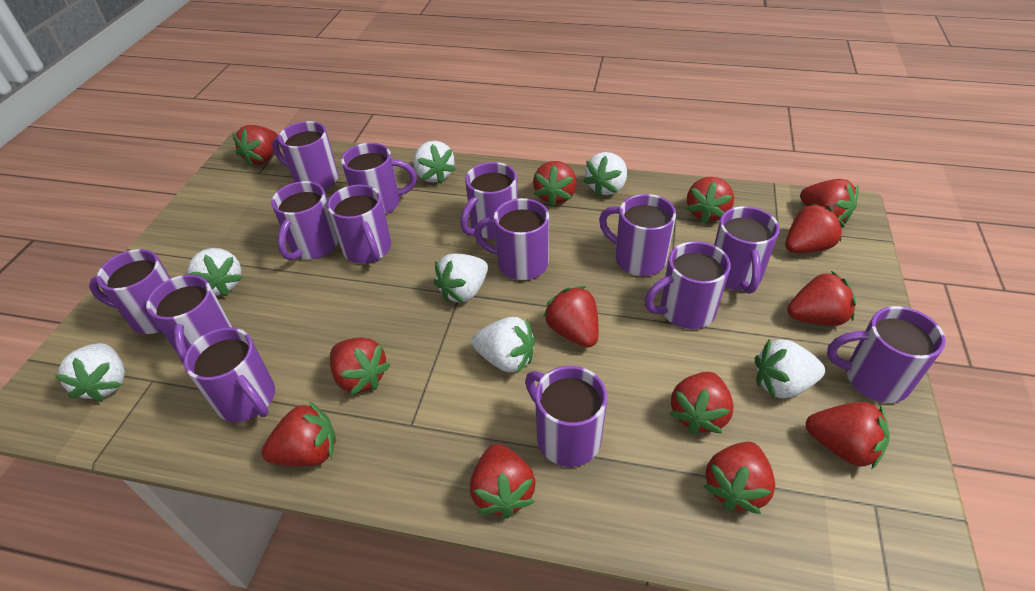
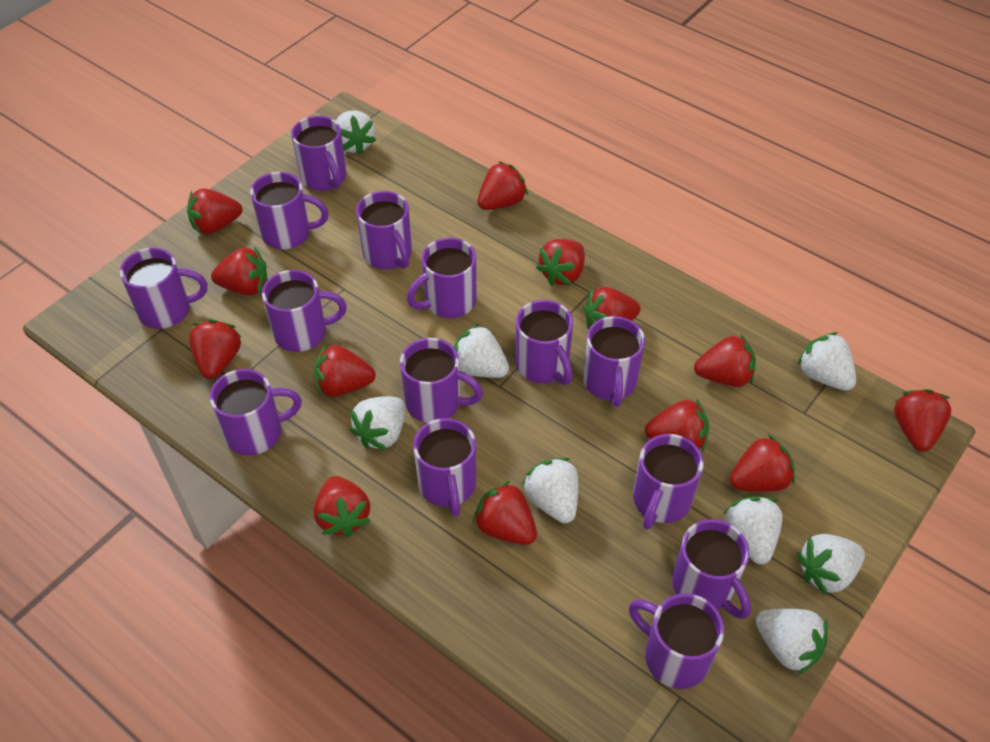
white strawberry: 7 -> 8

